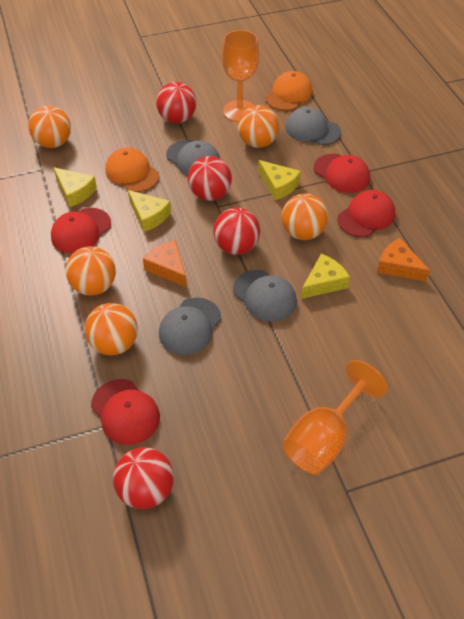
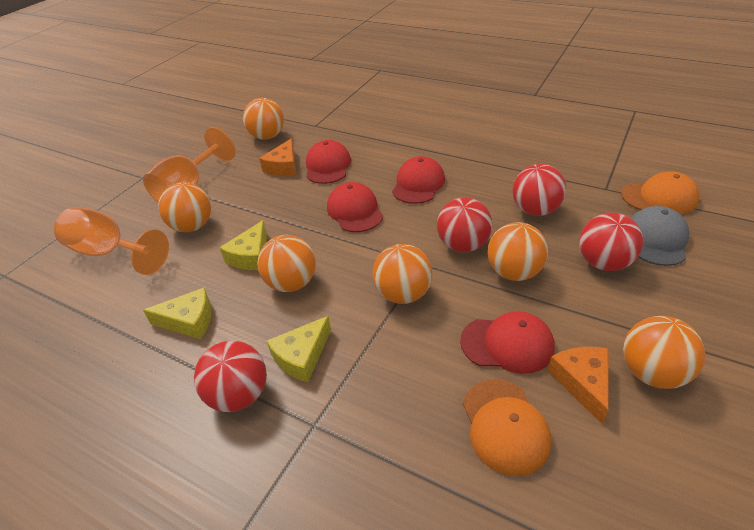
grey cap: 4 -> 1
orange ball: 5 -> 6
yellow cheese: 4 -> 3

